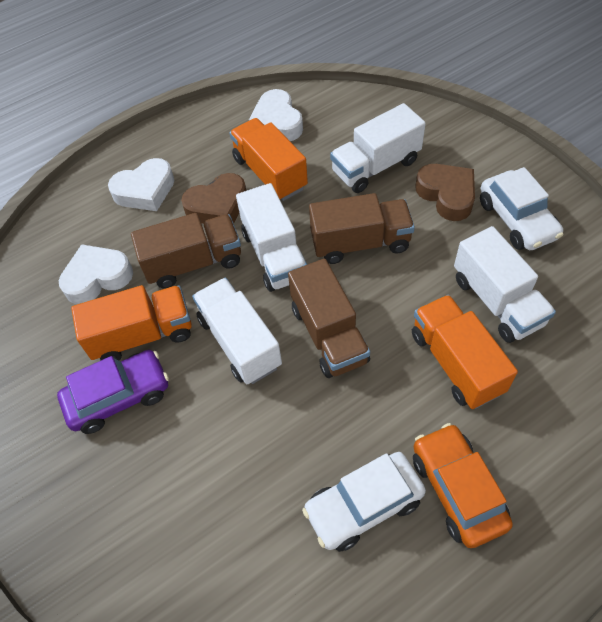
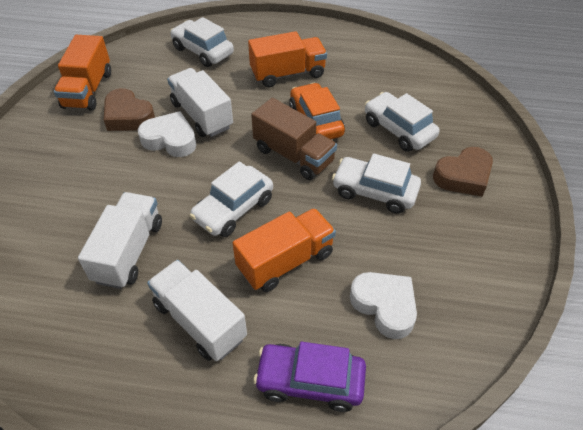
brown truck: 3 -> 1
white car: 2 -> 4
white heart: 3 -> 2
white truck: 4 -> 3

